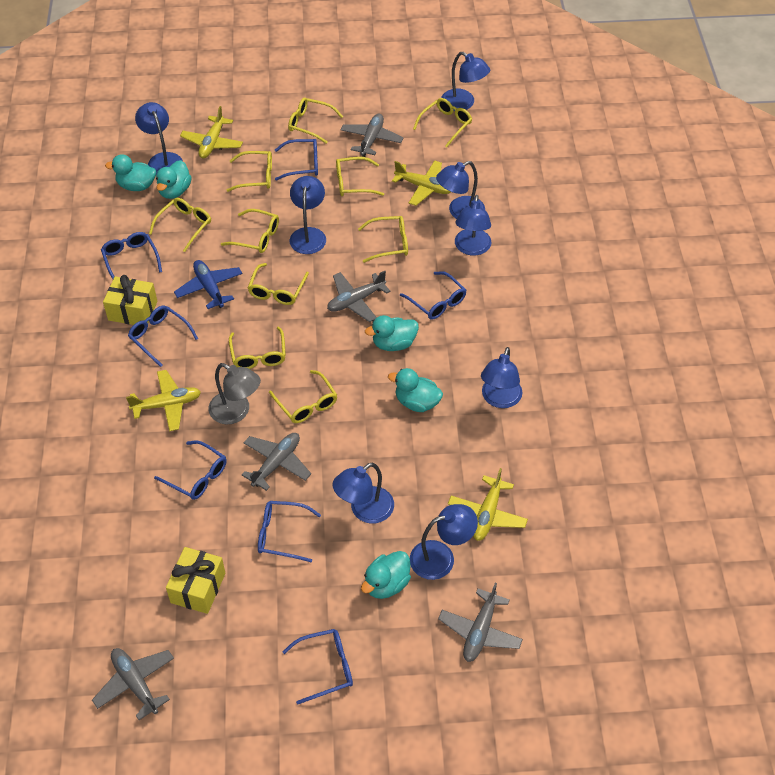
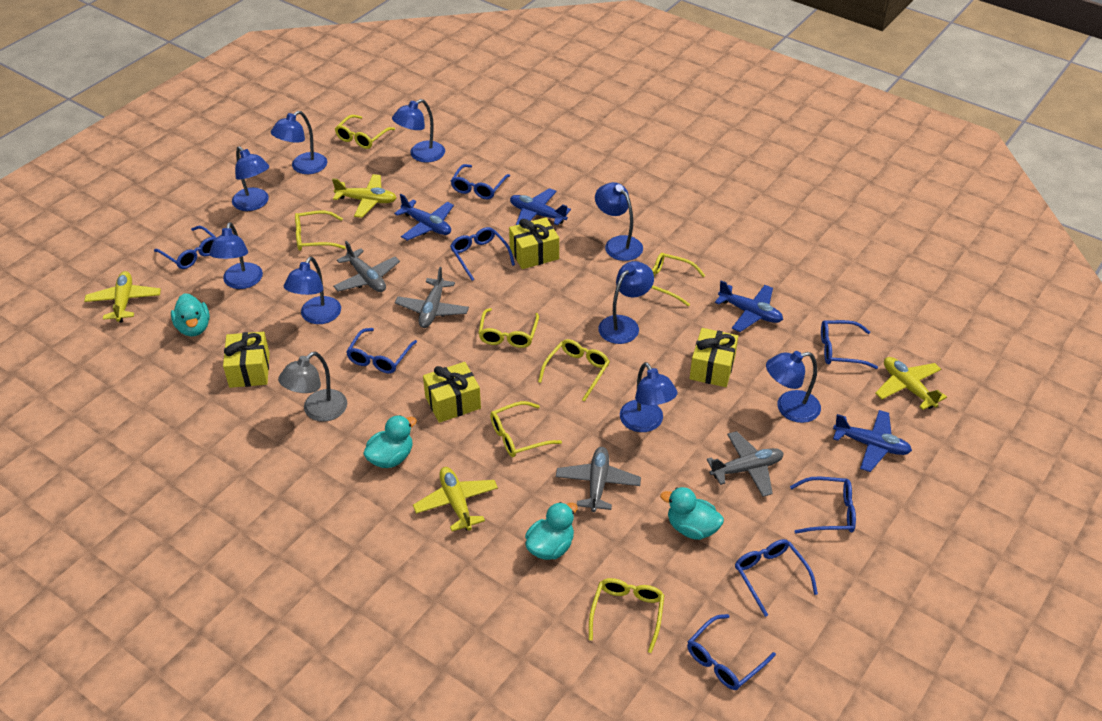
blue glasses: 7 -> 8
blue lamp: 8 -> 9
blue plane: 1 -> 4
grey plane: 5 -> 4
turquoise duck: 5 -> 4
yellow gift: 2 -> 4
yellow glasses: 10 -> 7

